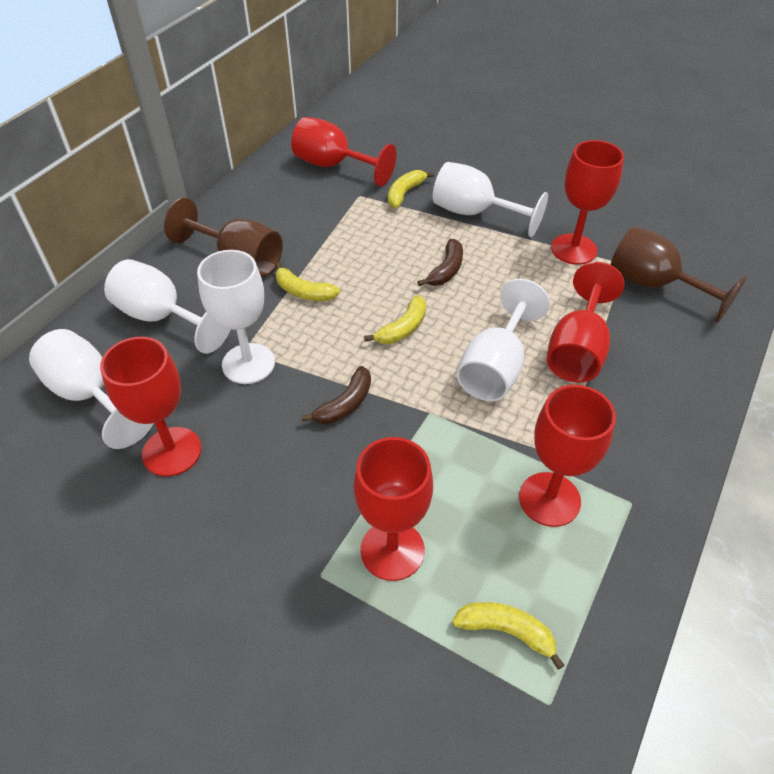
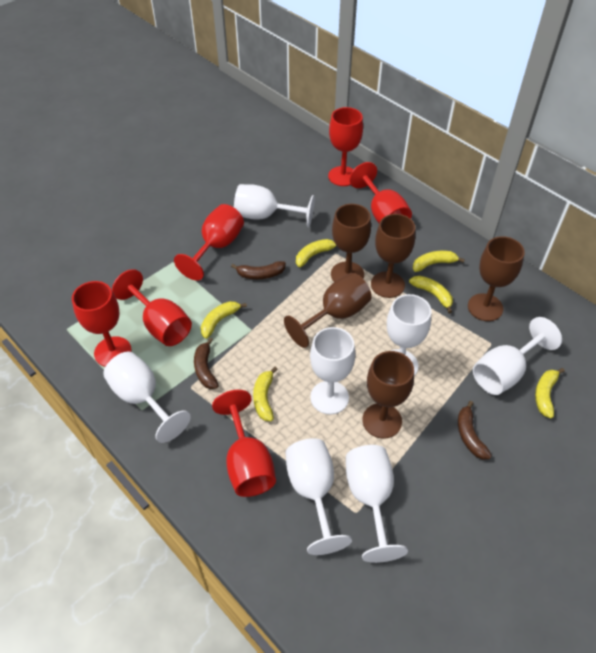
brown banana: 2 -> 3
brown goblet: 2 -> 5
white goblet: 5 -> 7
yellow banana: 4 -> 6

